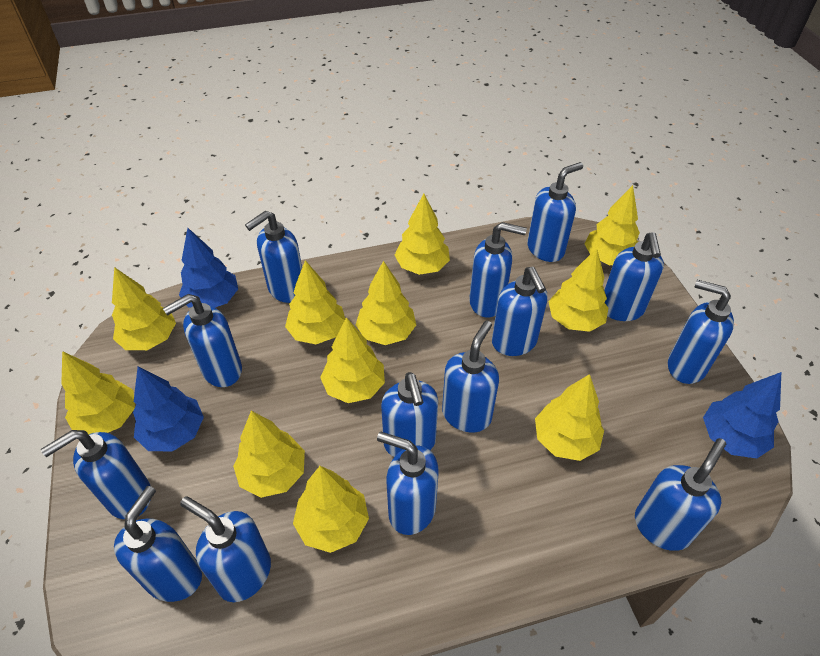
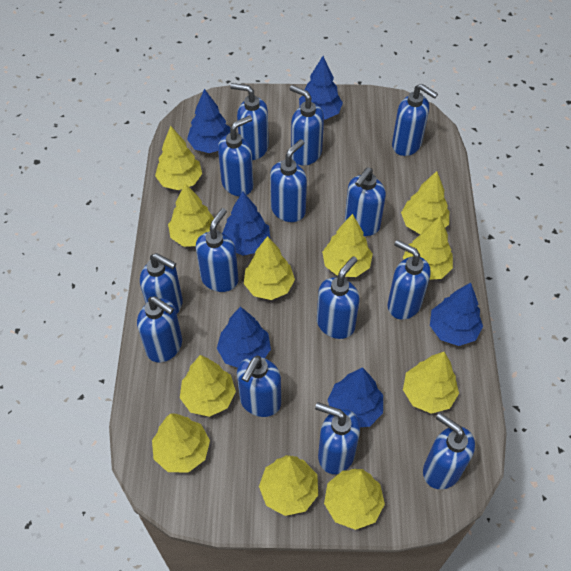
blue tree: 3 -> 6

